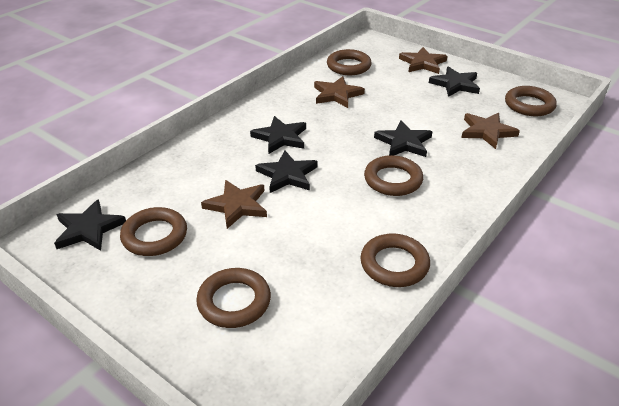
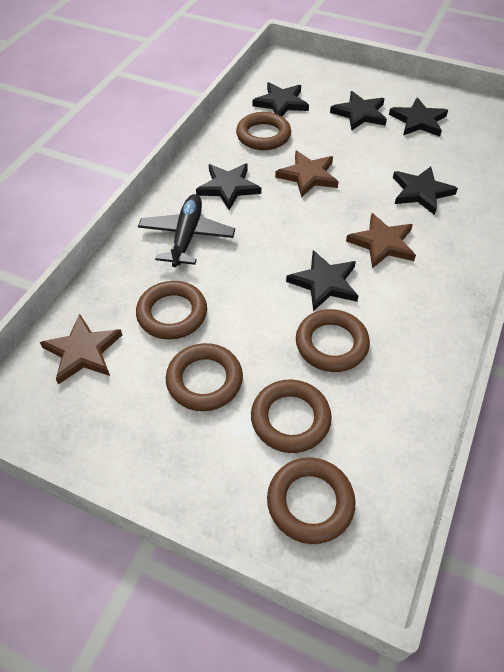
black plane: 0 -> 1
black star: 5 -> 6
brown star: 4 -> 3

